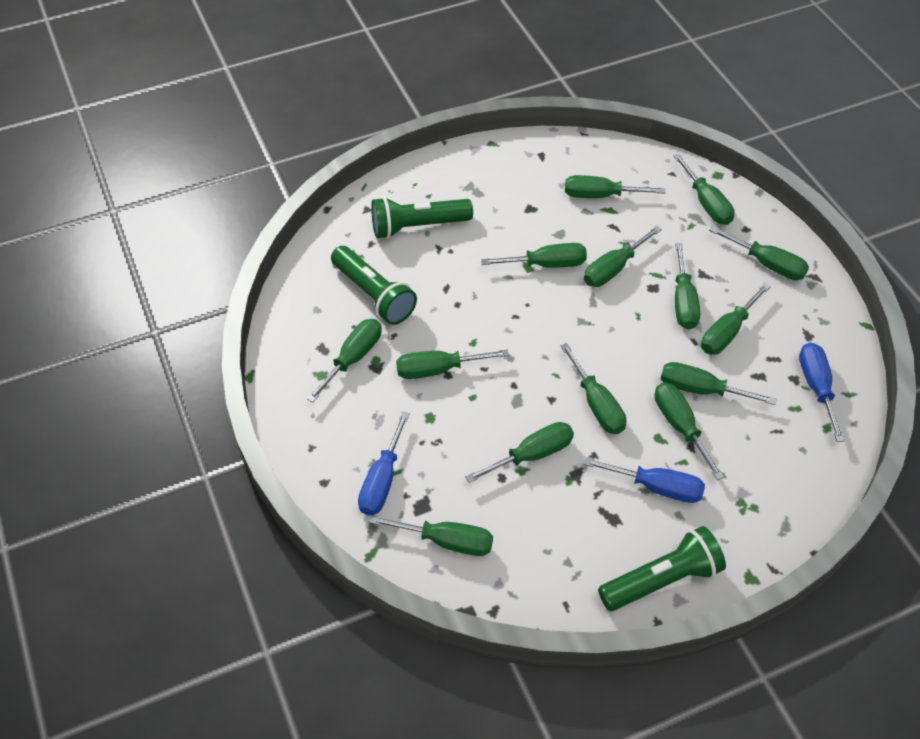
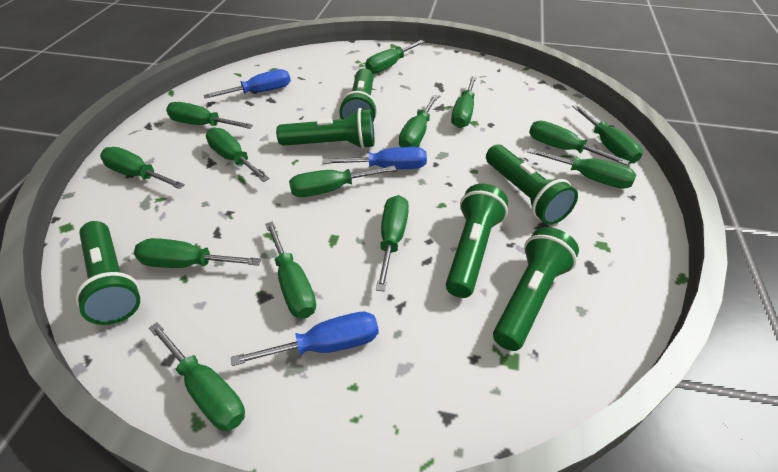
green flashlight: 3 -> 6

